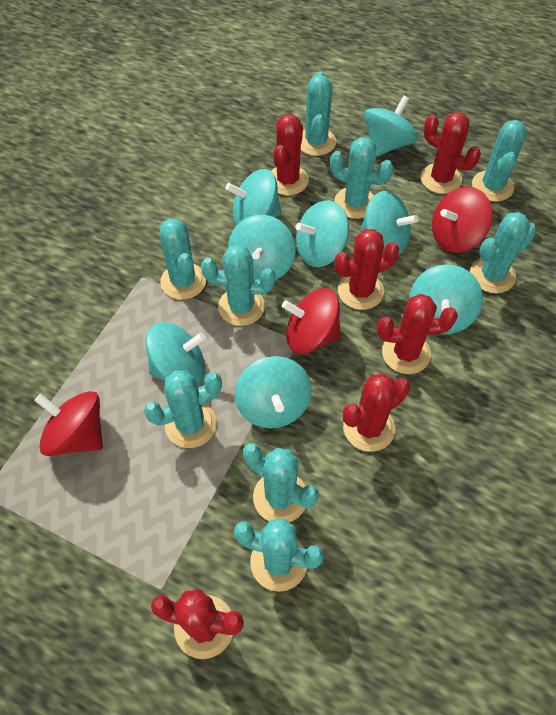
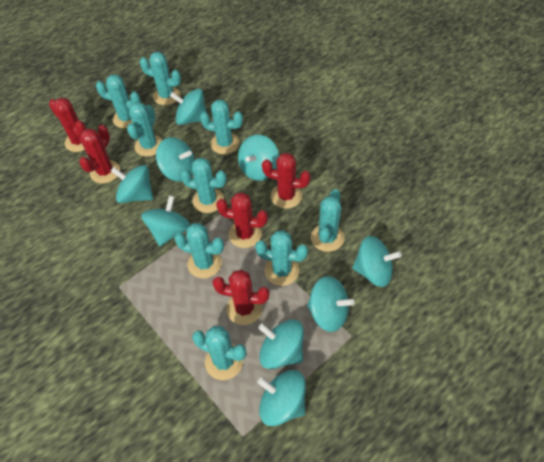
red cactus: 6 -> 5
red spinning top: 3 -> 0
turquoise spinning top: 8 -> 9

